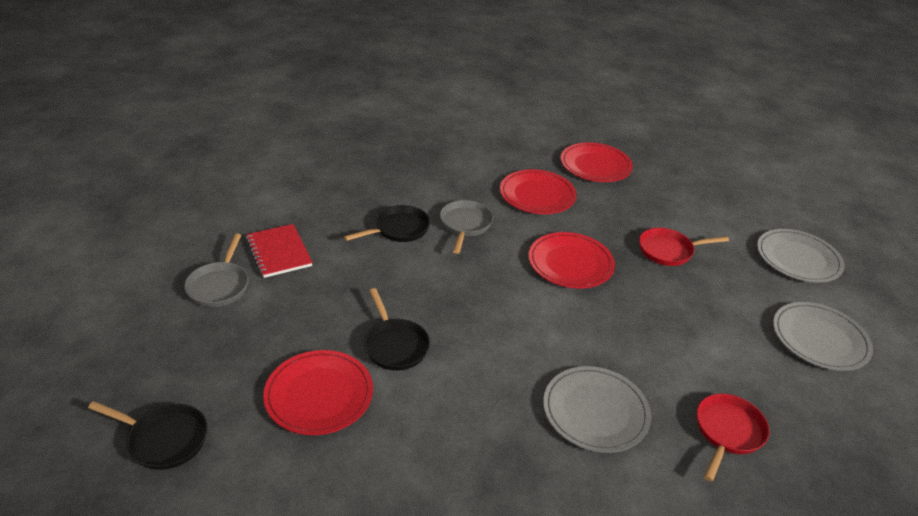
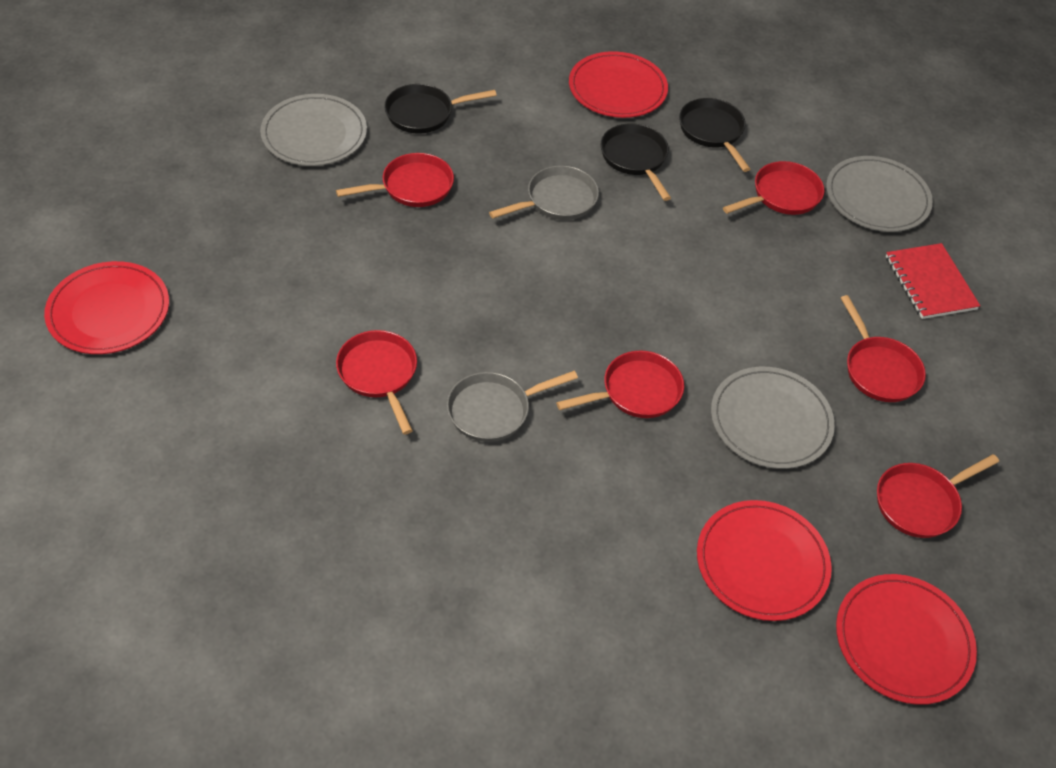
red pan: 2 -> 6

